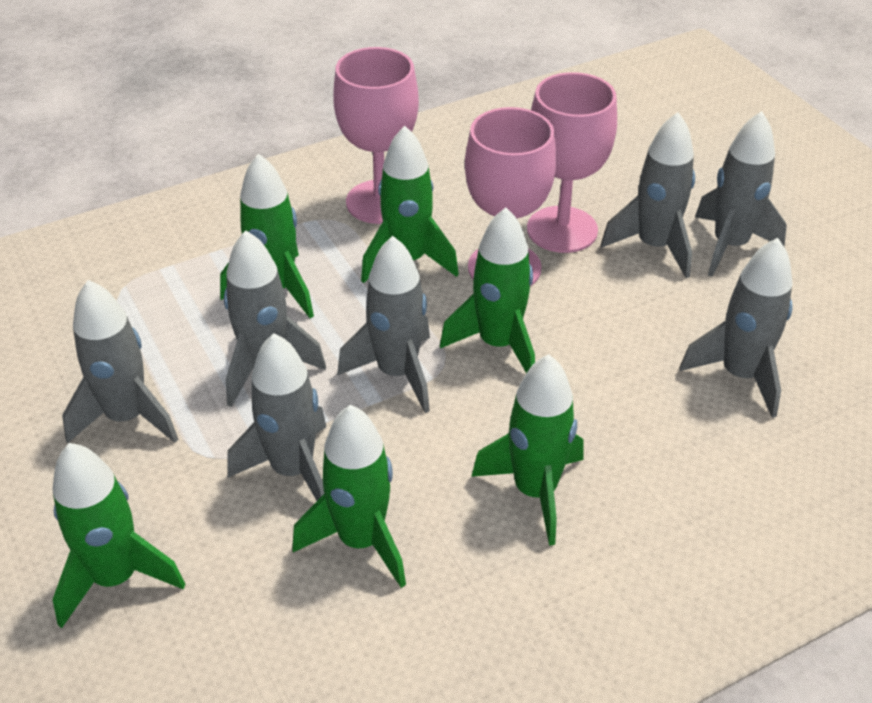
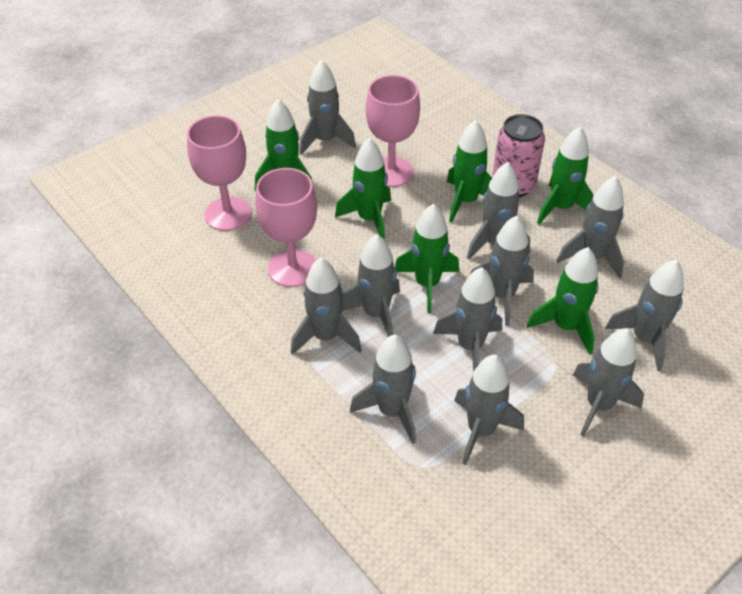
grey rocket: 7 -> 11
pink can: 0 -> 1

